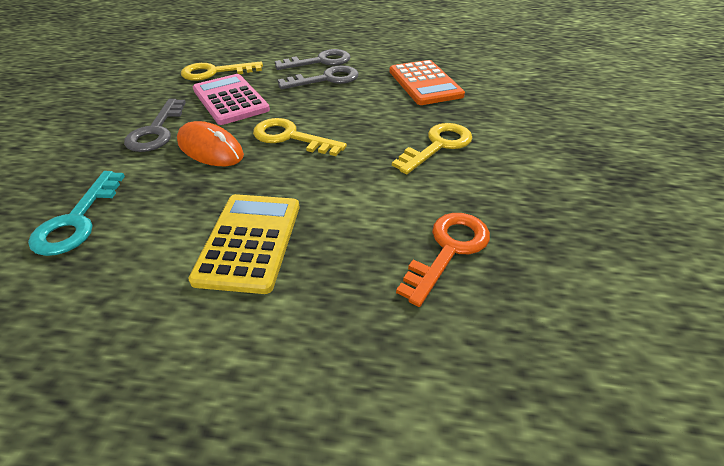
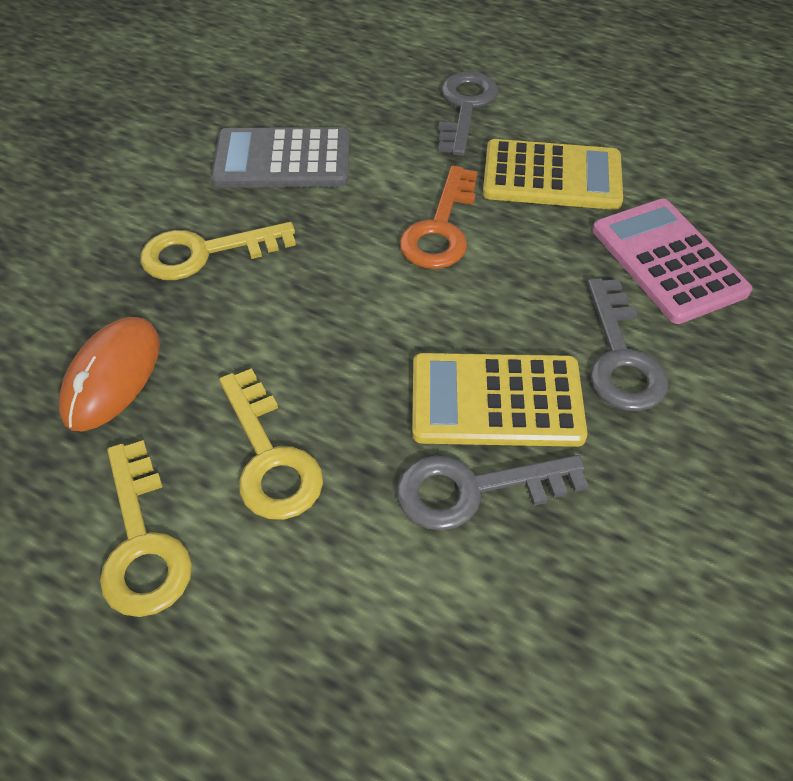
grey calculator: 0 -> 1
orange calculator: 1 -> 0
turquoise key: 1 -> 0
yellow calculator: 1 -> 2

